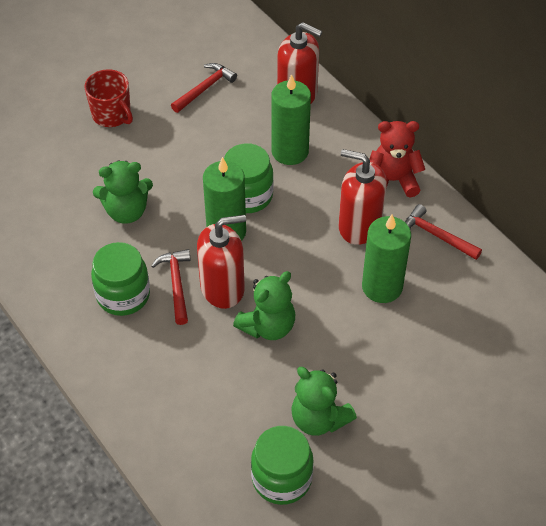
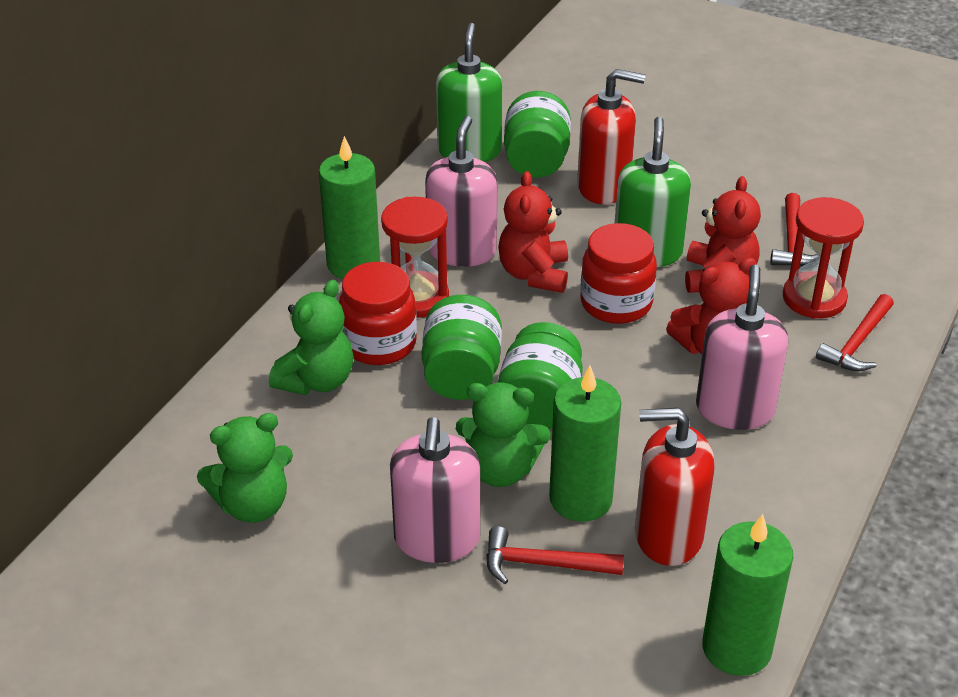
green soap dispenser: 0 -> 2
pink soap dispenser: 0 -> 3
red hourglass: 0 -> 2
red jar: 0 -> 2
red mug: 1 -> 0
red soap dispenser: 3 -> 2
red teddy bear: 1 -> 3

